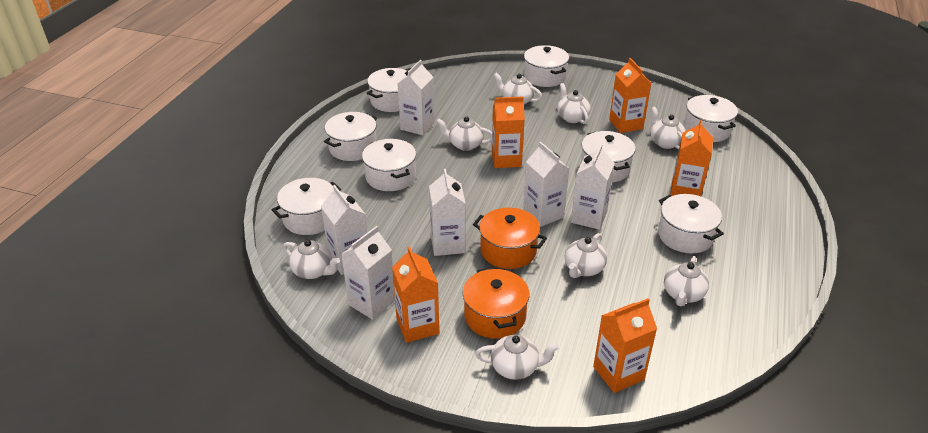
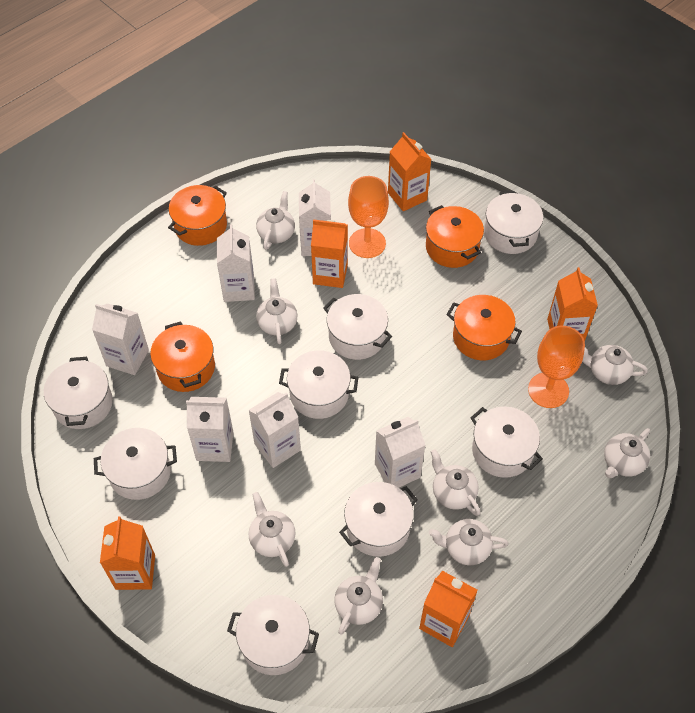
orange goblet: 0 -> 2
orange pot: 2 -> 4

